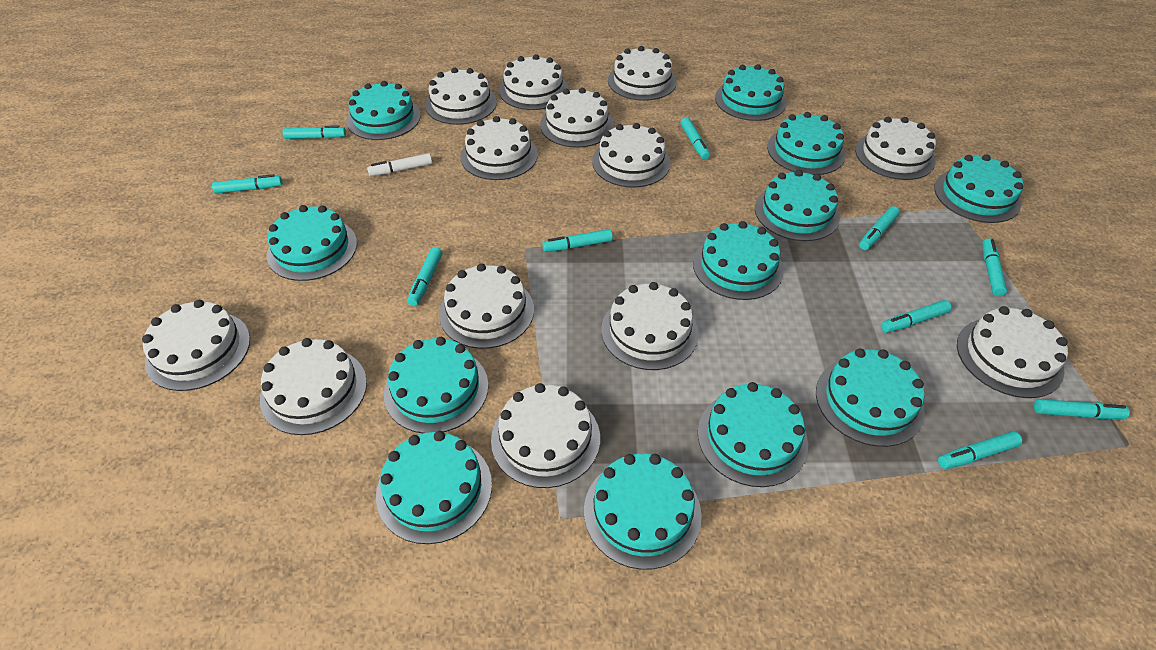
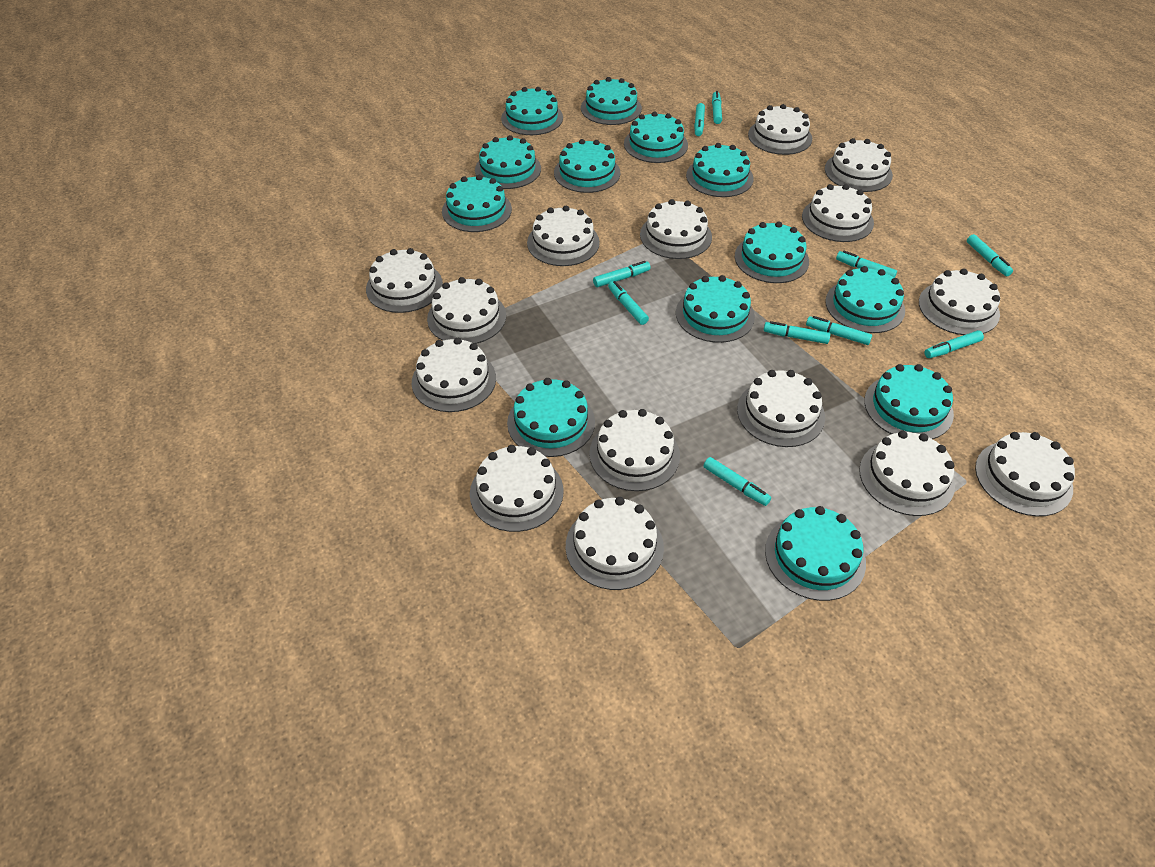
turquoise cake: 12 -> 13
white cake: 13 -> 15
white marker: 1 -> 0

